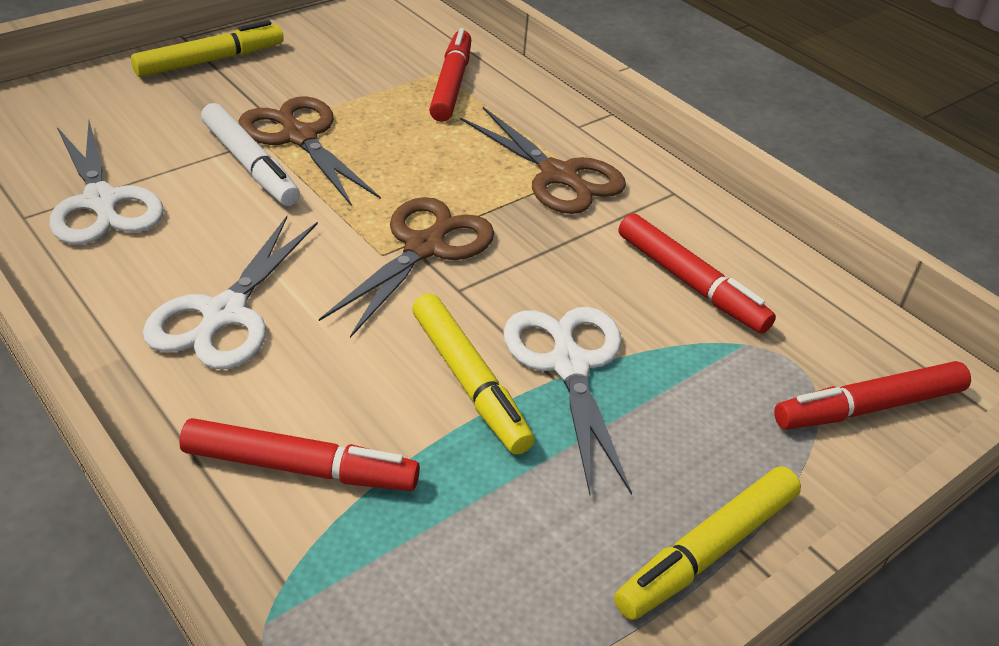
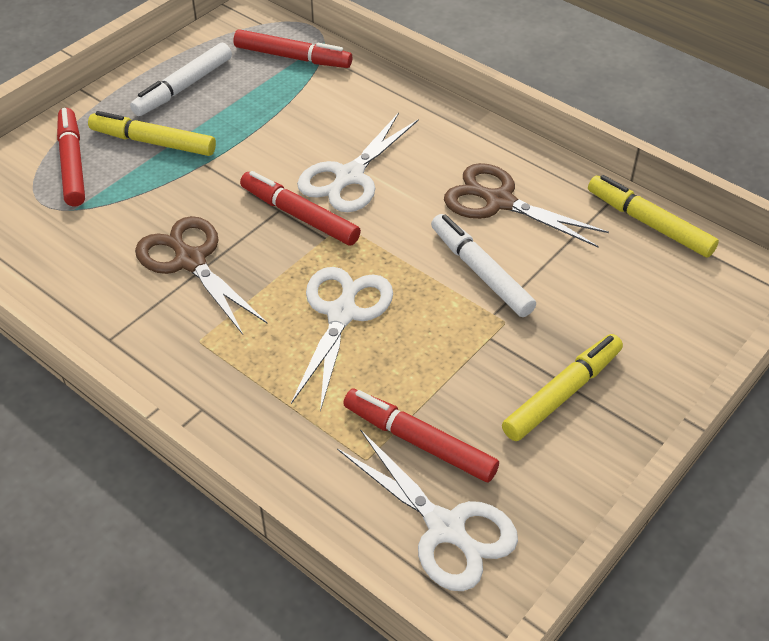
brown scissors: 3 -> 2
white marker: 1 -> 2

